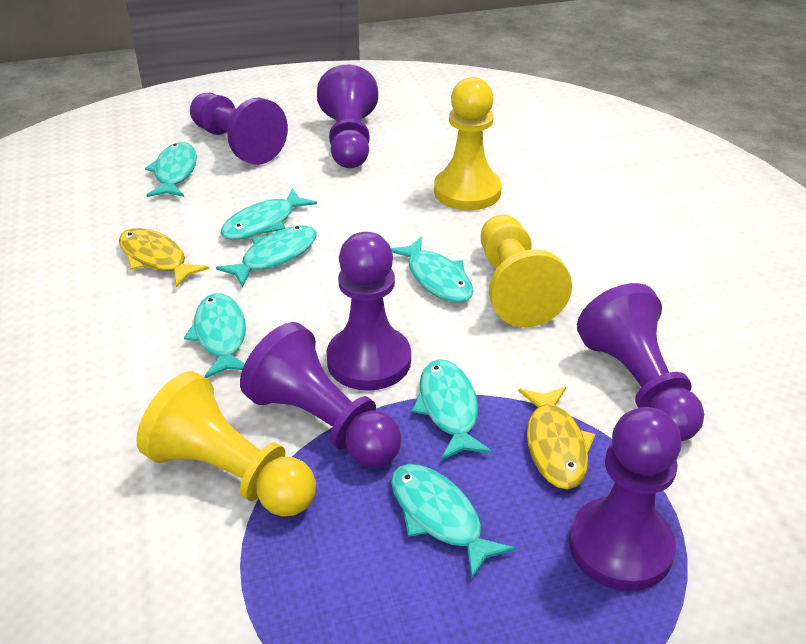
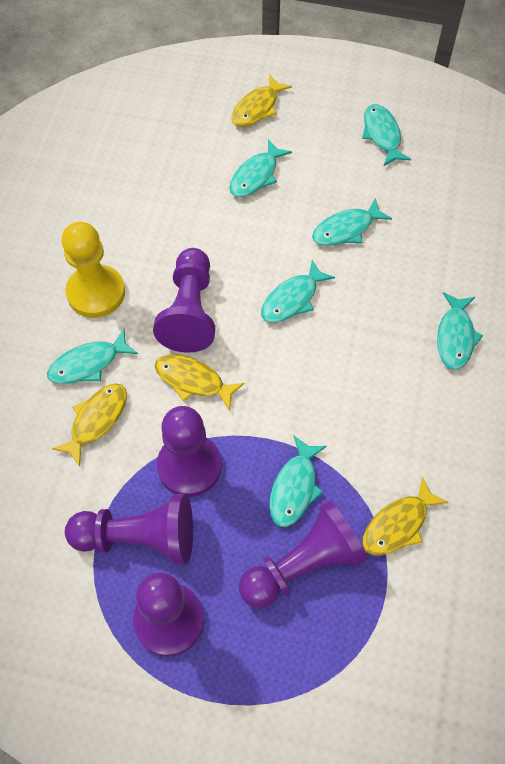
purple pawn: 6 -> 5
yellow fish: 2 -> 4
yellow pawn: 3 -> 1

